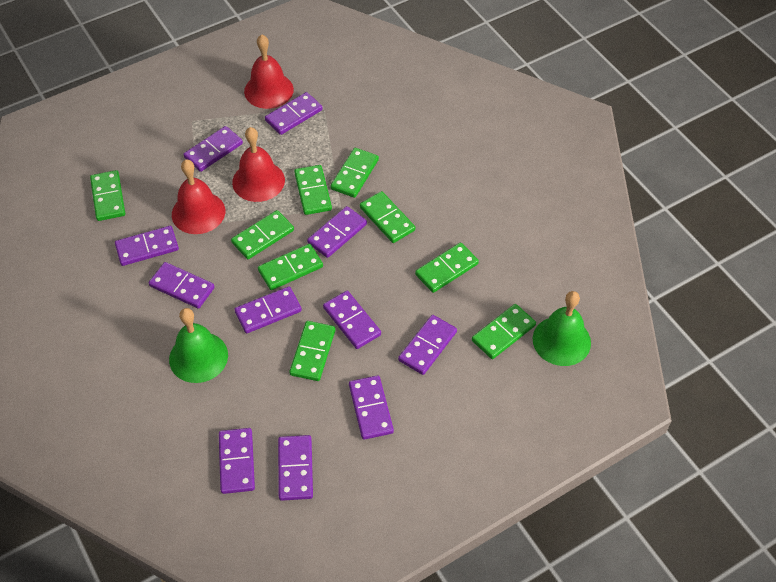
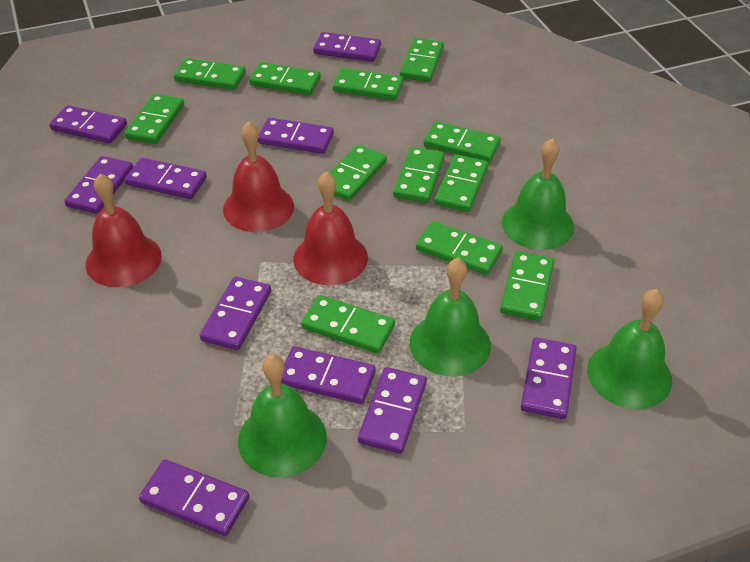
green bell: 2 -> 4
green domino: 9 -> 12
purple domino: 11 -> 10

